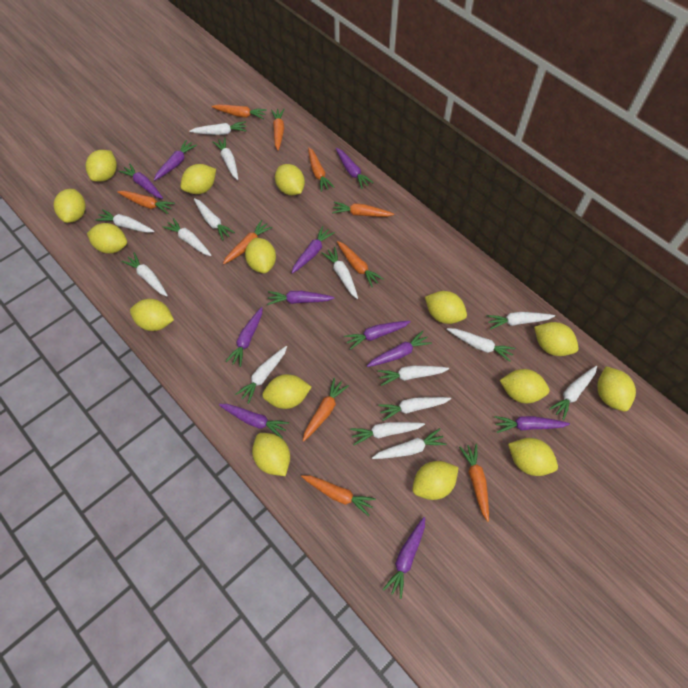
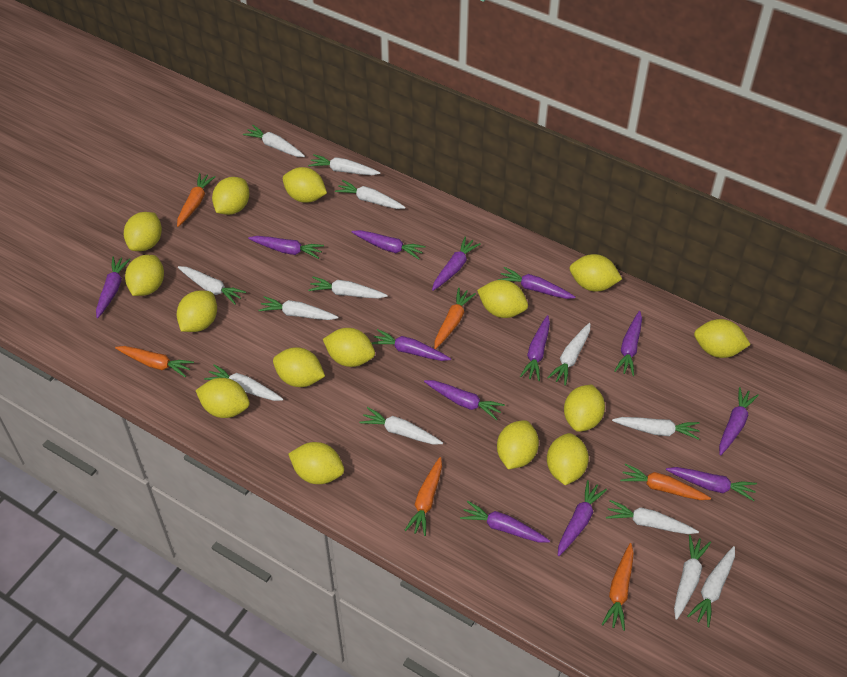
orange carrot: 10 -> 6
purple carrot: 11 -> 13
white carrot: 15 -> 13

